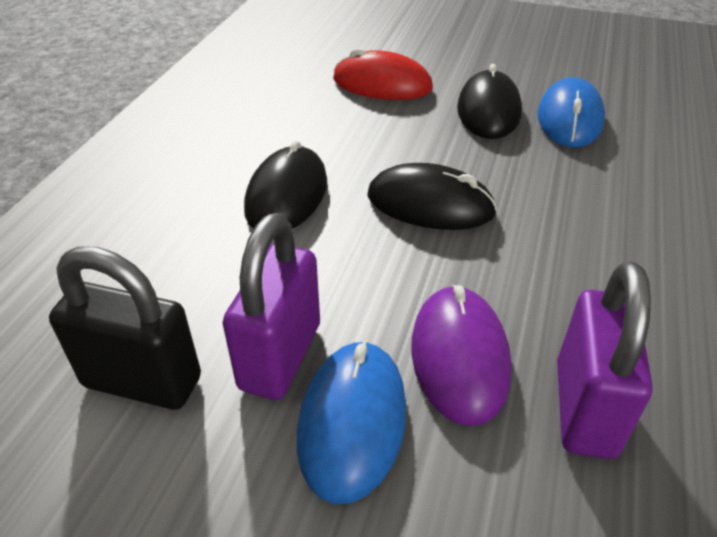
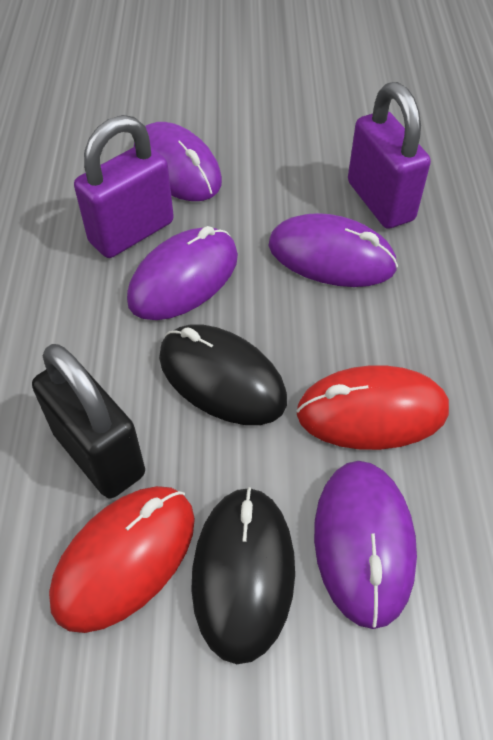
black mouse: 3 -> 2
blue mouse: 2 -> 0
purple mouse: 1 -> 4
red mouse: 1 -> 2

